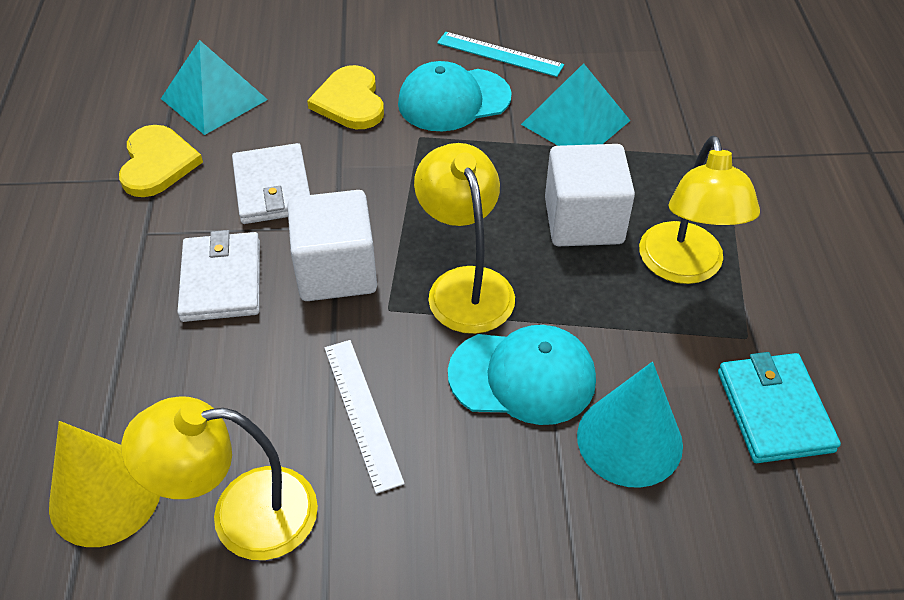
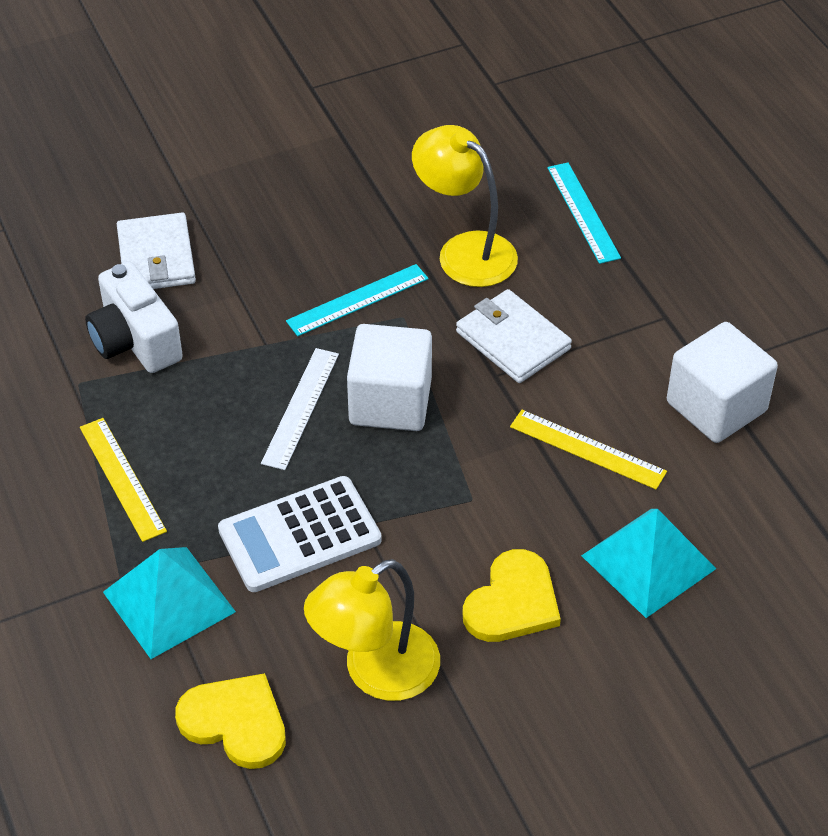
turquoise cap: 2 -> 0
turquoise cone: 1 -> 0
turquoise ruler: 1 -> 2
turquoise wallet: 1 -> 0
white calculator: 0 -> 1
white camera: 0 -> 1
yellow cone: 1 -> 0
yellow lamp: 3 -> 2
yellow ruler: 0 -> 2

